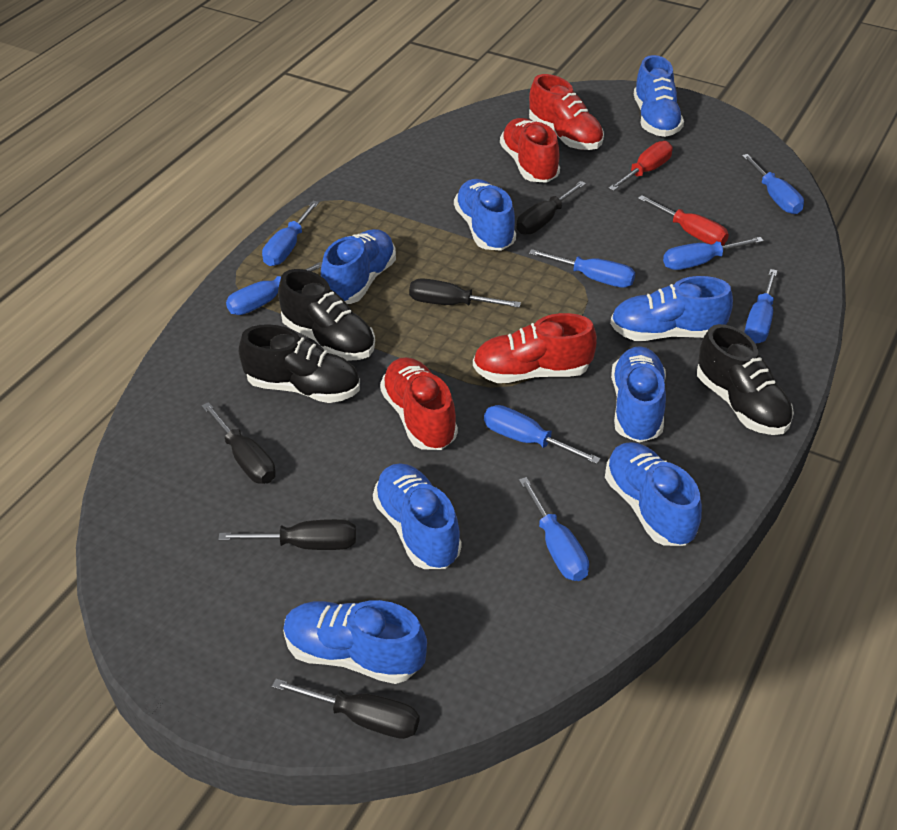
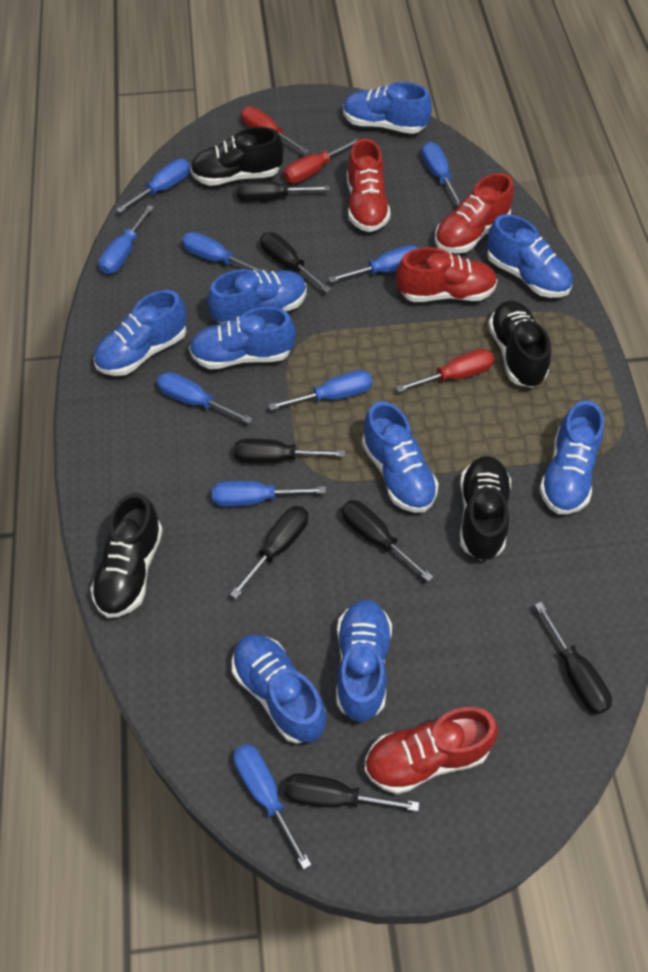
black screwdriver: 5 -> 7
black shoe: 3 -> 4
blue screwdriver: 8 -> 9
blue shoe: 8 -> 9
red screwdriver: 2 -> 3

